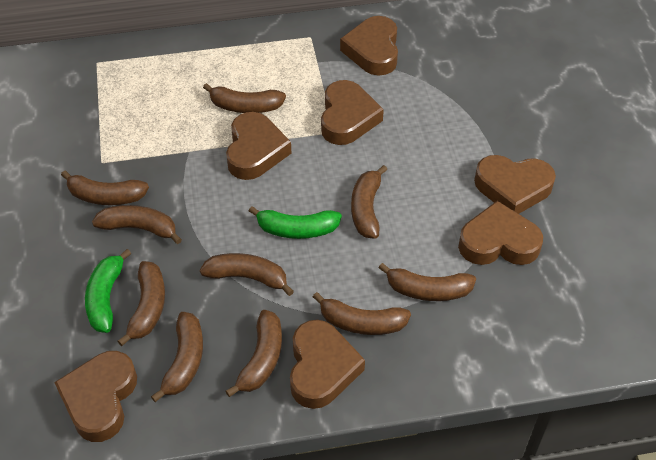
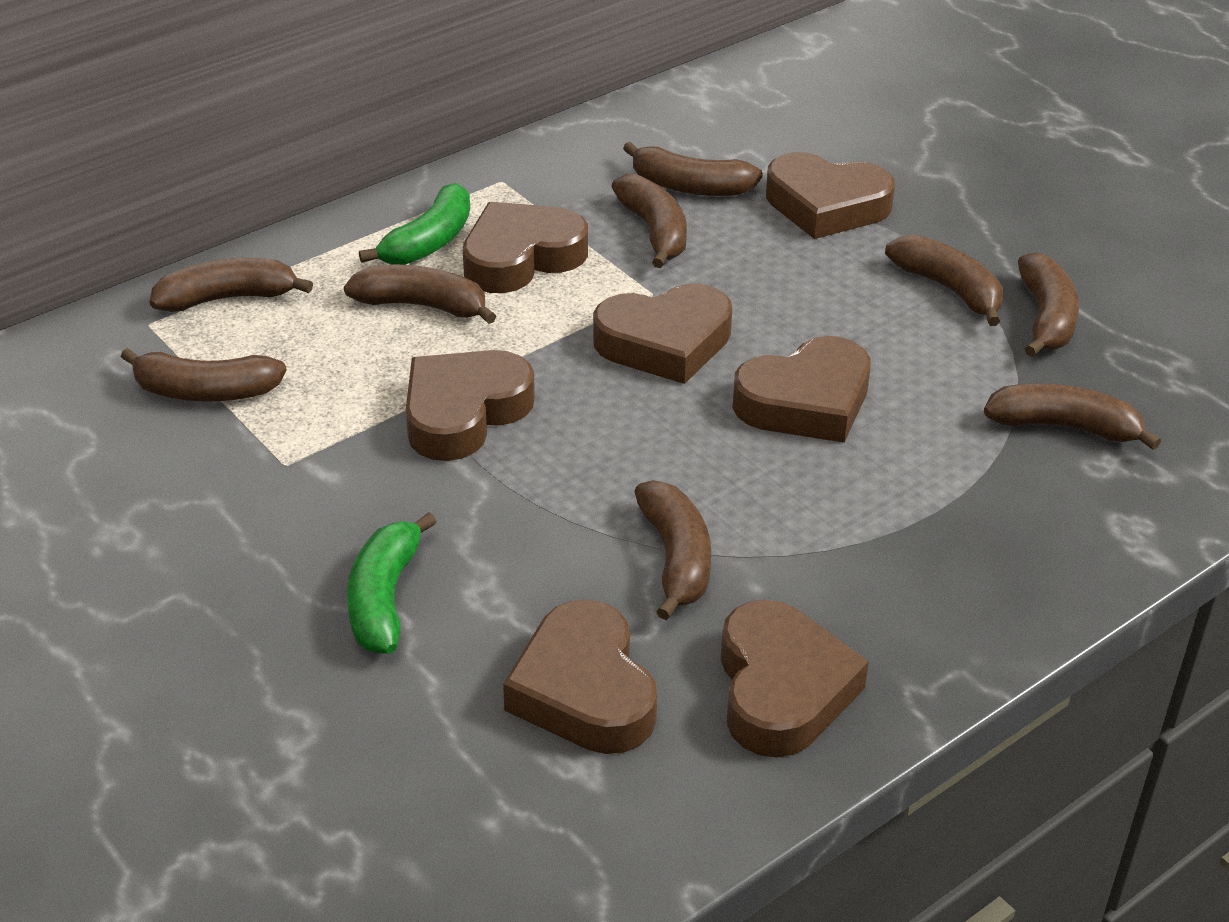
brown banana: 10 -> 9

